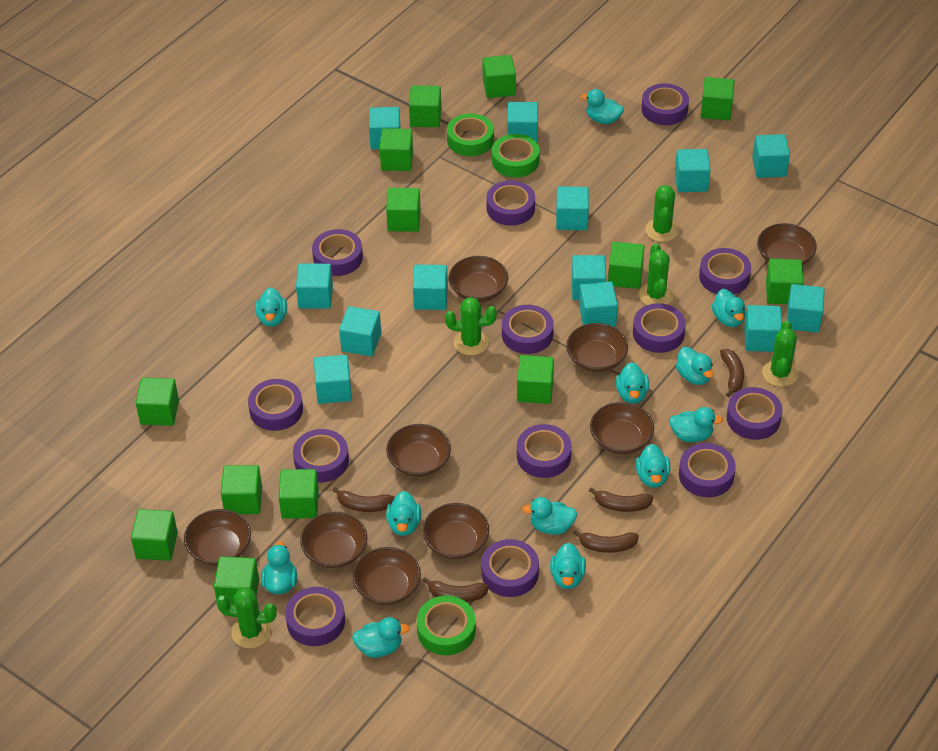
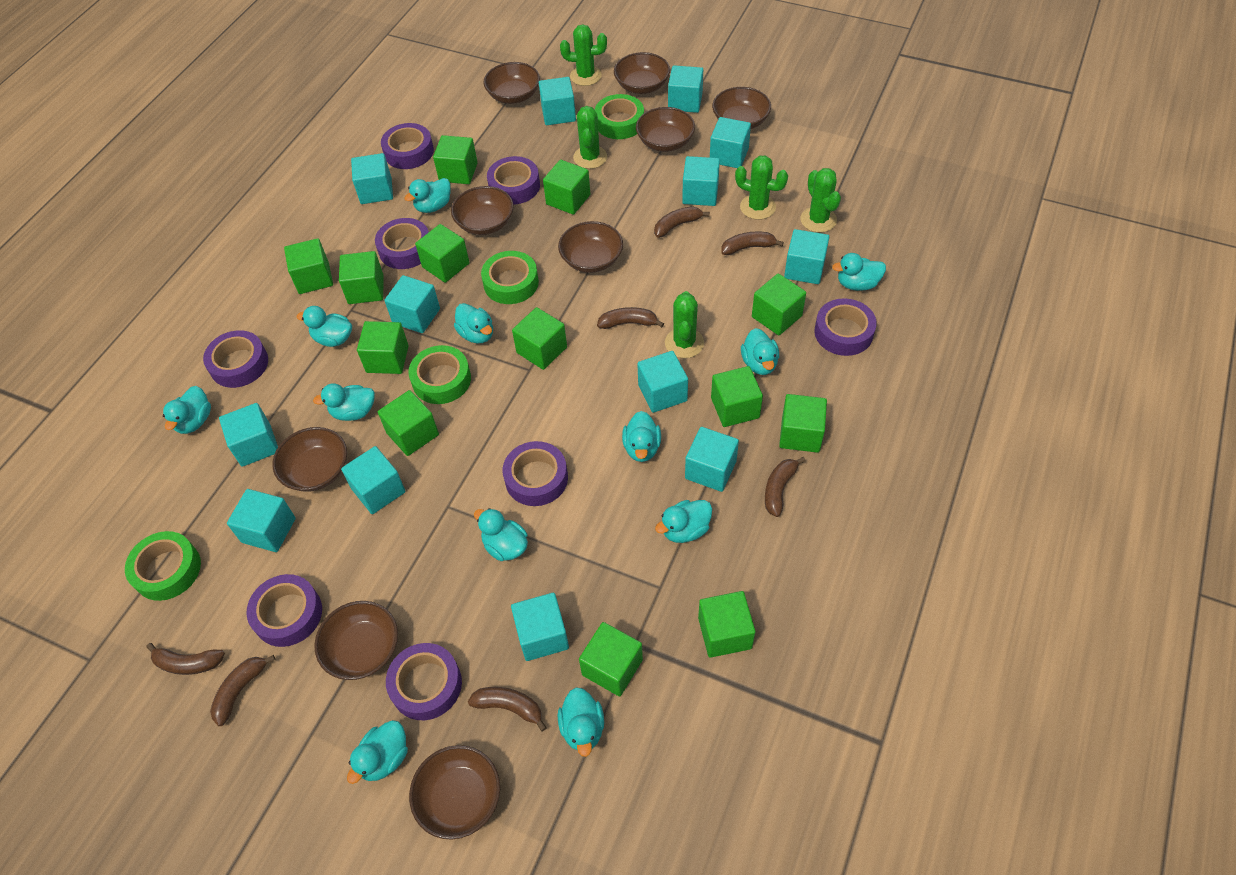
brown banana: 5 -> 7
green tape: 3 -> 4
purple tape: 13 -> 8

